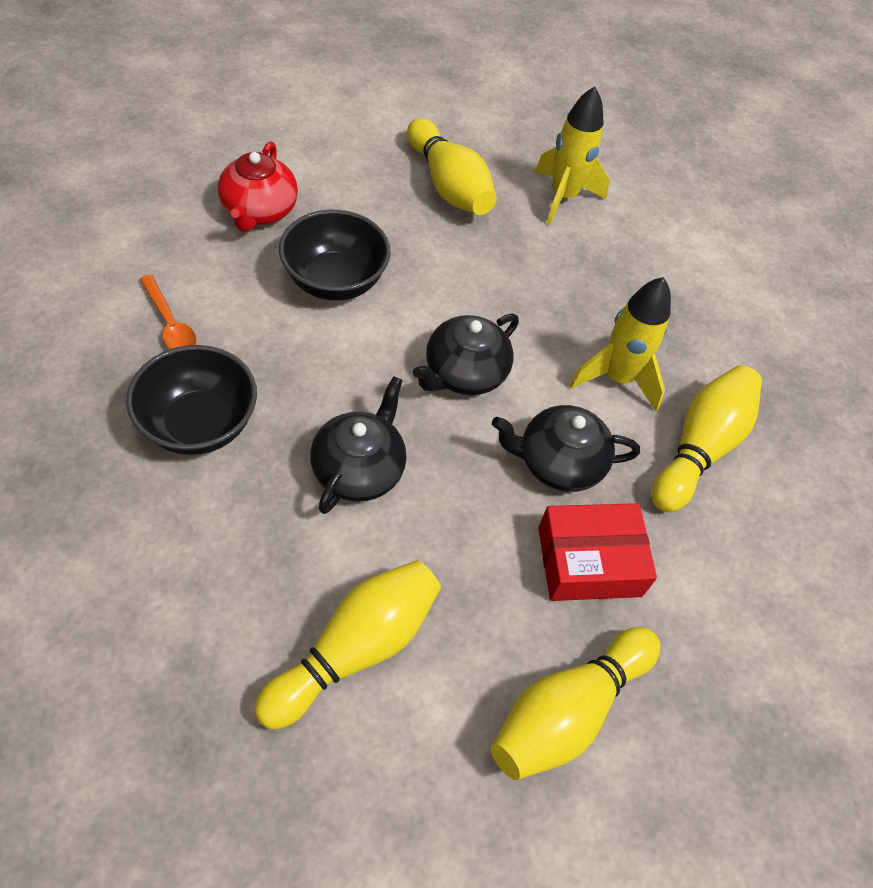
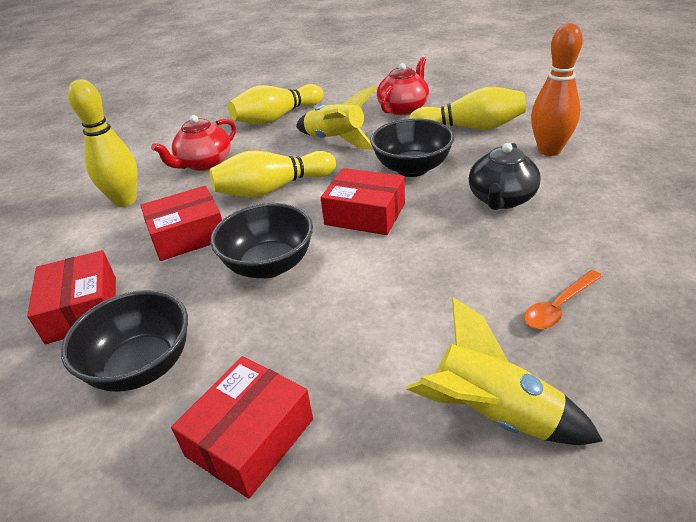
black bowl: 2 -> 3
black teapot: 3 -> 1
orange bowling pin: 0 -> 1
red box: 1 -> 4
red teapot: 1 -> 2

